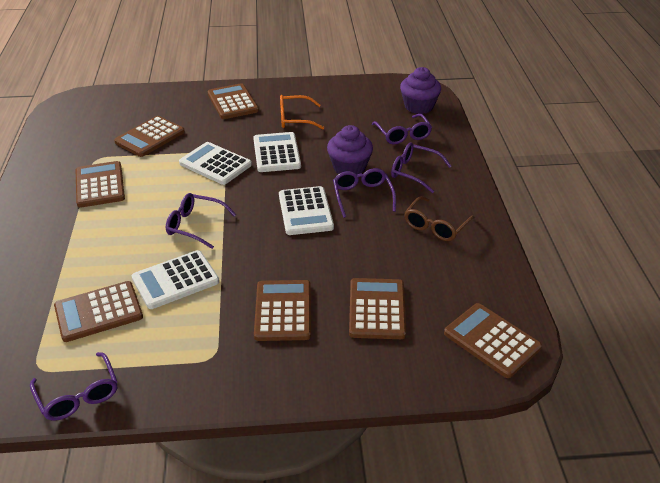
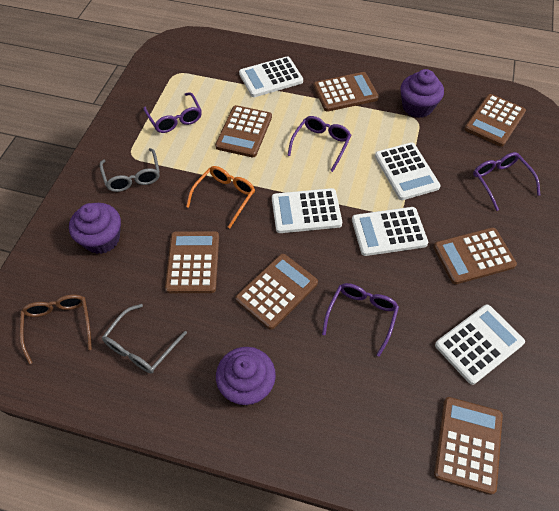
grey glasses: 0 -> 2
purple cupcake: 2 -> 3
purple glasses: 5 -> 4
white calculator: 4 -> 5

